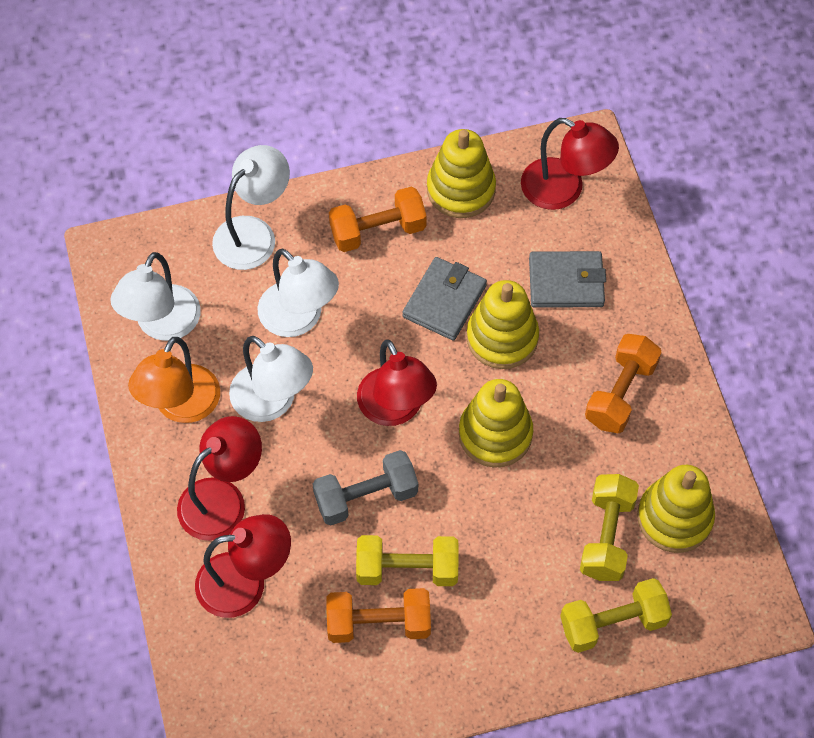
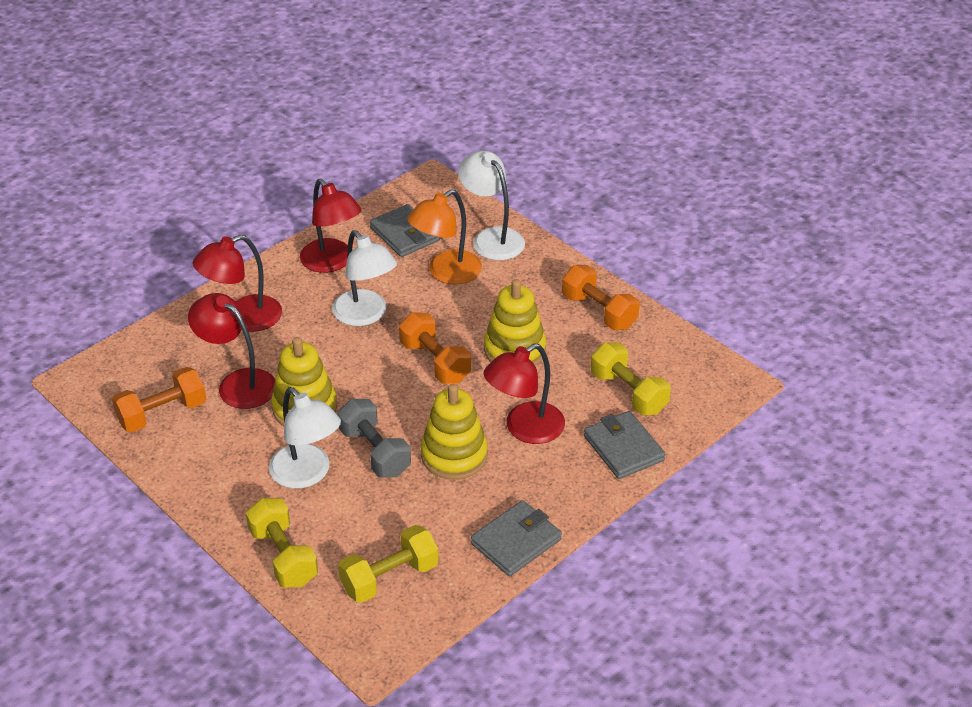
grey wallet: 2 -> 3
white lamp: 4 -> 3
yellow stacking toy: 4 -> 3

